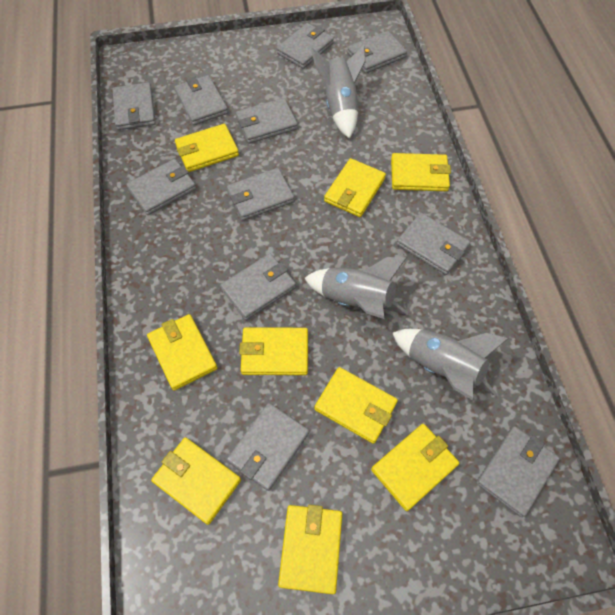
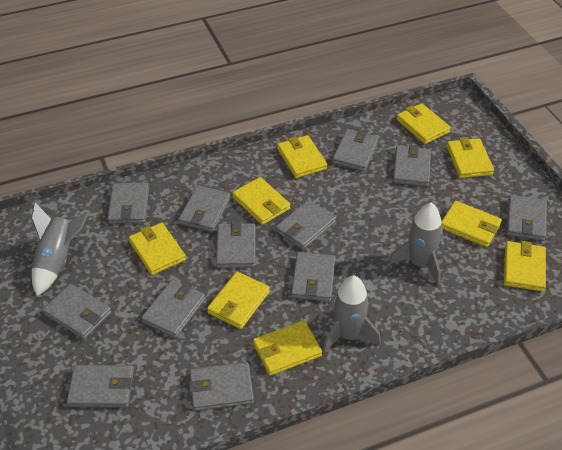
grey wallet: 11 -> 12

